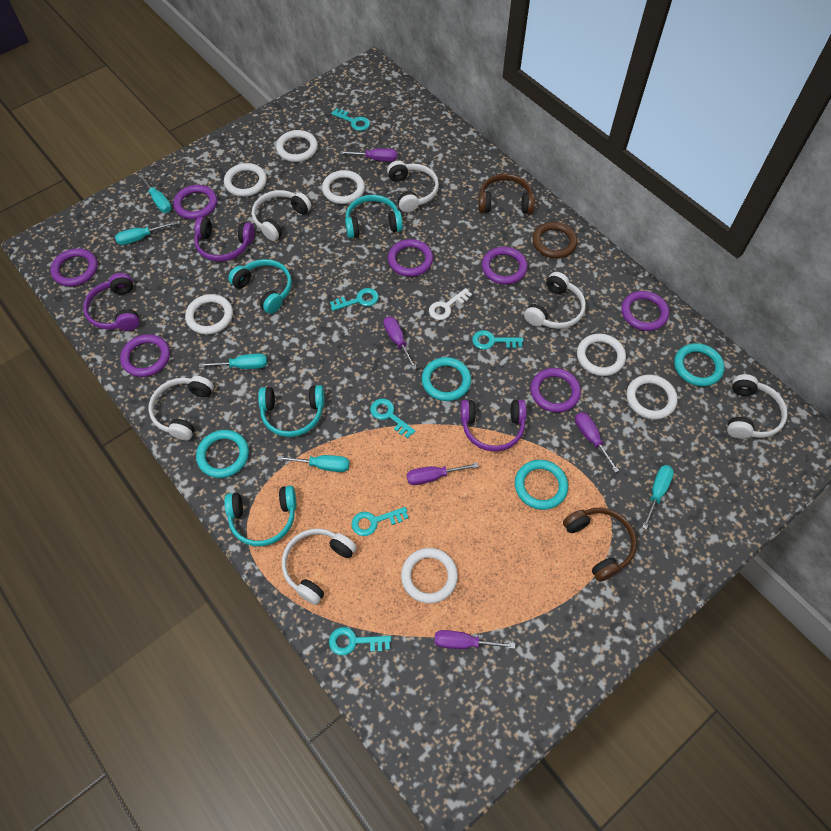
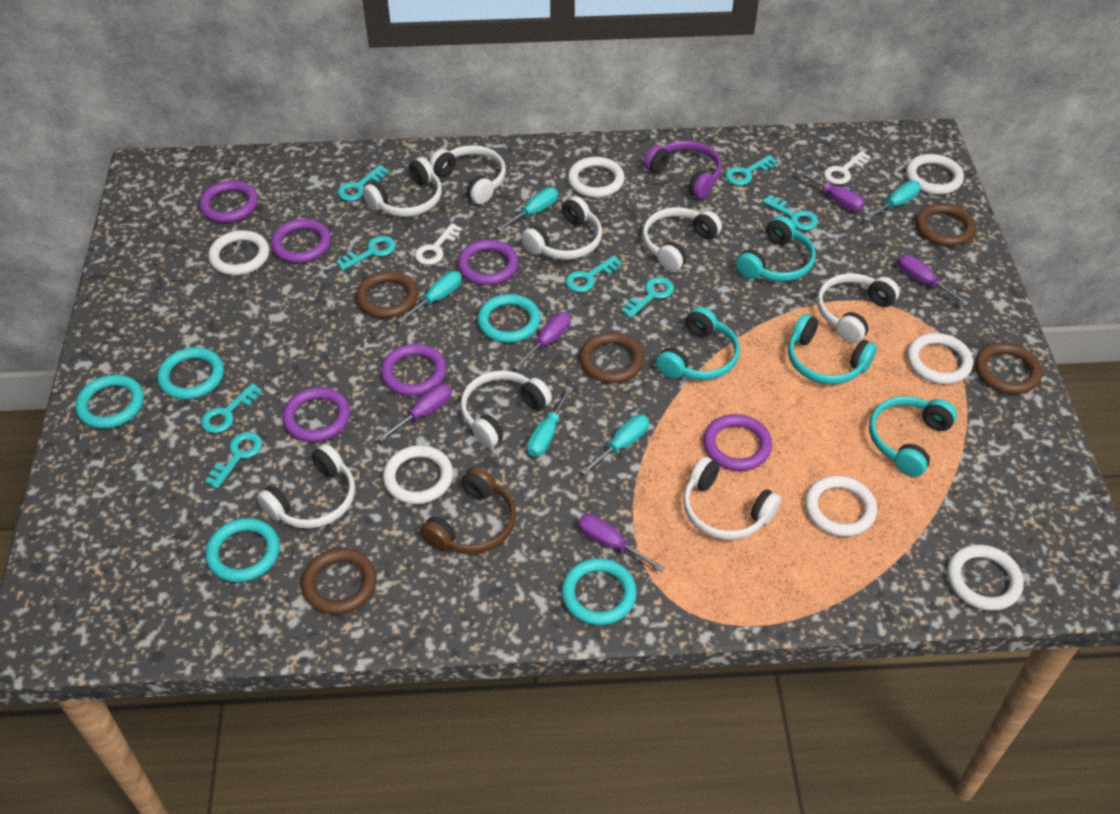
brown headphones: 2 -> 1
brown ring: 1 -> 5
purple headphones: 3 -> 1
purple ring: 7 -> 6
turquoise key: 6 -> 8
turquoise ring: 4 -> 5
white headphones: 6 -> 8
white key: 1 -> 2

